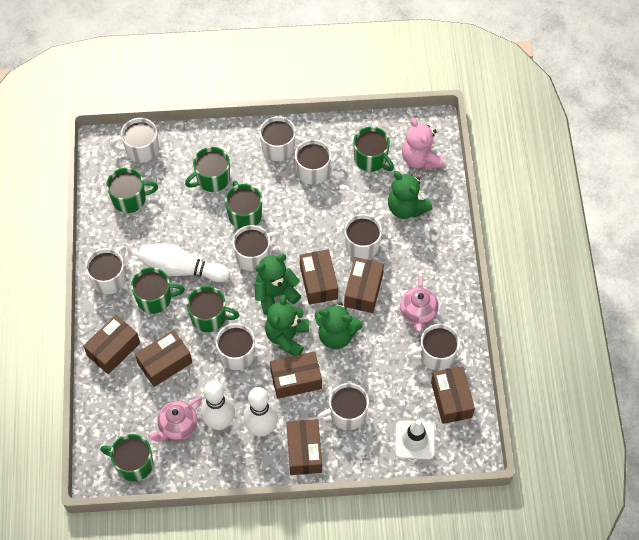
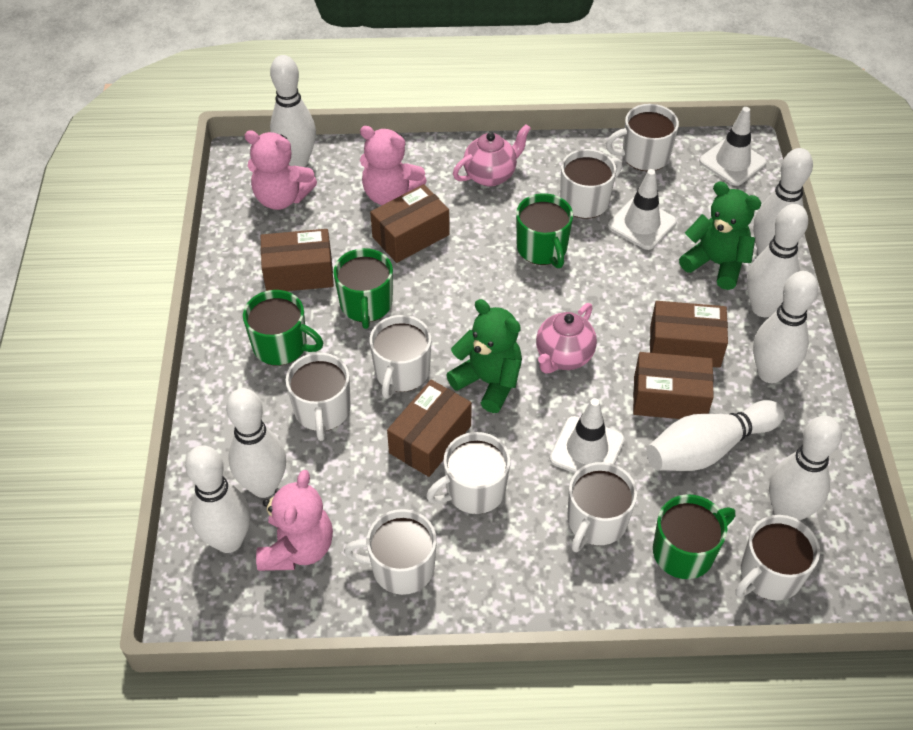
brown box: 7 -> 5
green mug: 7 -> 4
green teddy bear: 4 -> 2
pink teddy bear: 1 -> 3
white bowling pin: 3 -> 8
white mug: 9 -> 8
white traffic cone: 1 -> 3

